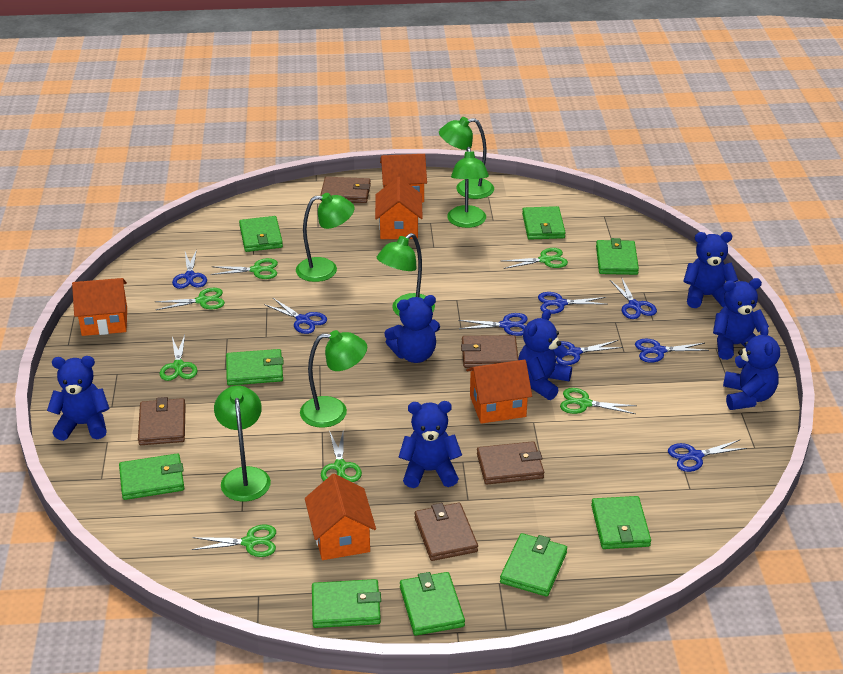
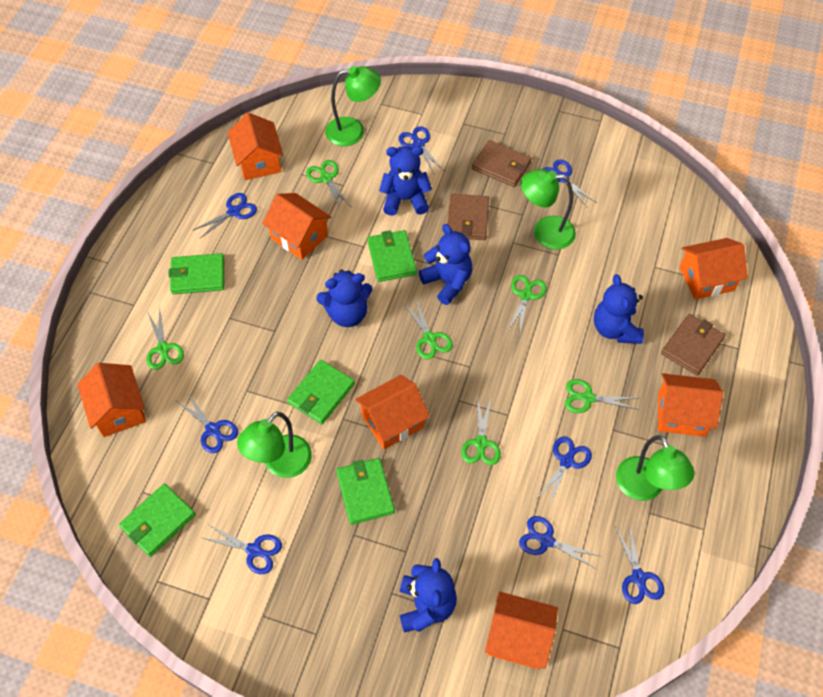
blue teddy bear: 7 -> 5
brown wallet: 5 -> 3
green lamp: 6 -> 4
green scissors: 7 -> 6
green wallet: 9 -> 5
orange house: 5 -> 7

